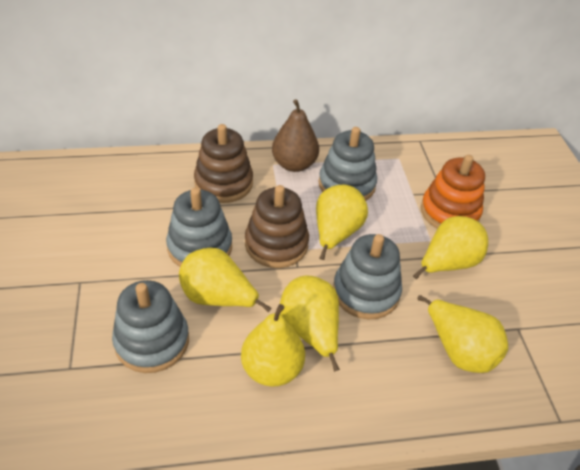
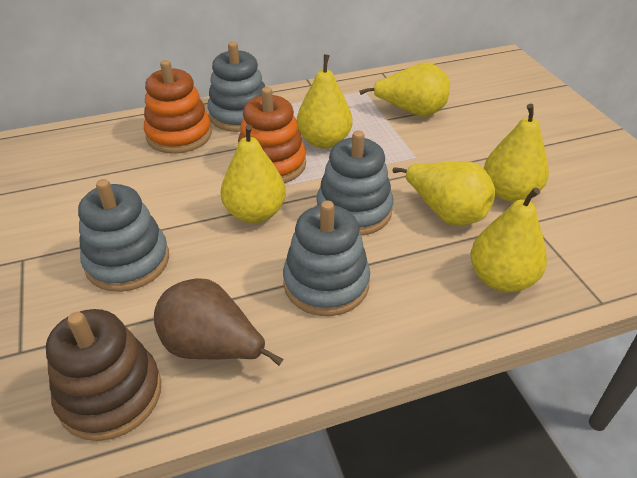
brown stacking toy: 2 -> 1
orange stacking toy: 1 -> 2

